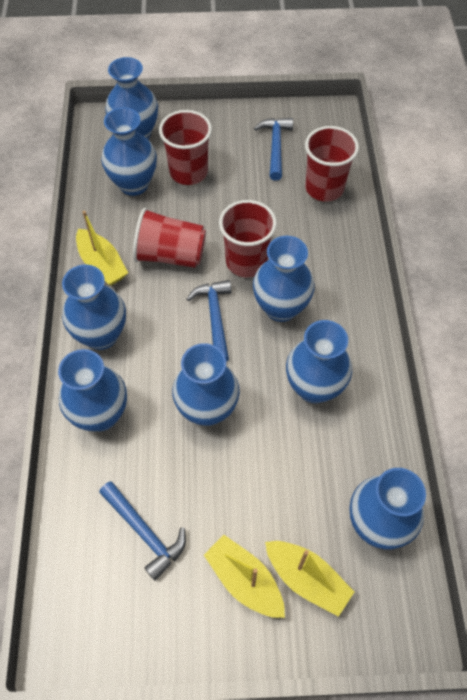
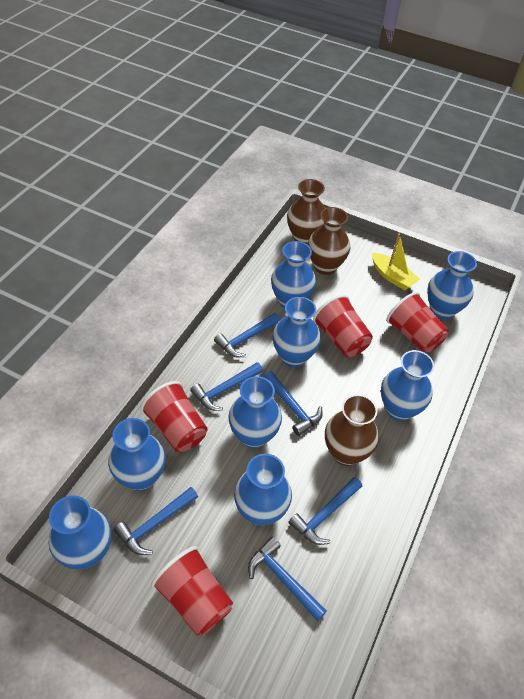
blue hammer: 3 -> 6
brown vase: 0 -> 3
yellow boat: 3 -> 1

